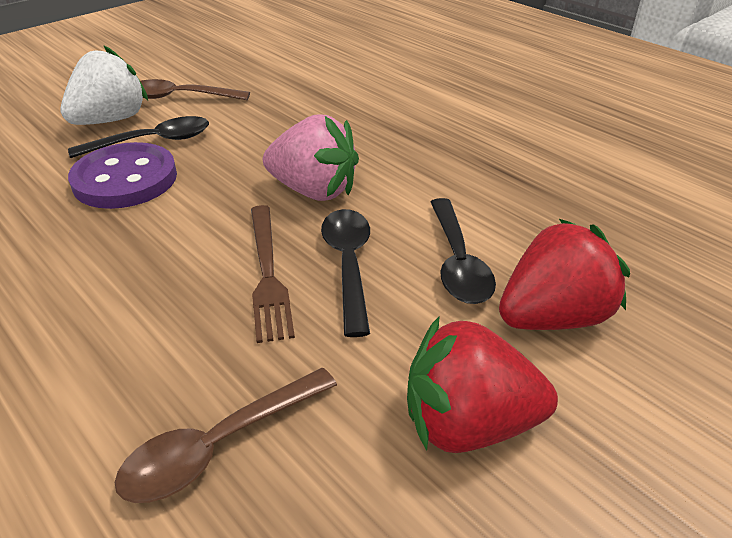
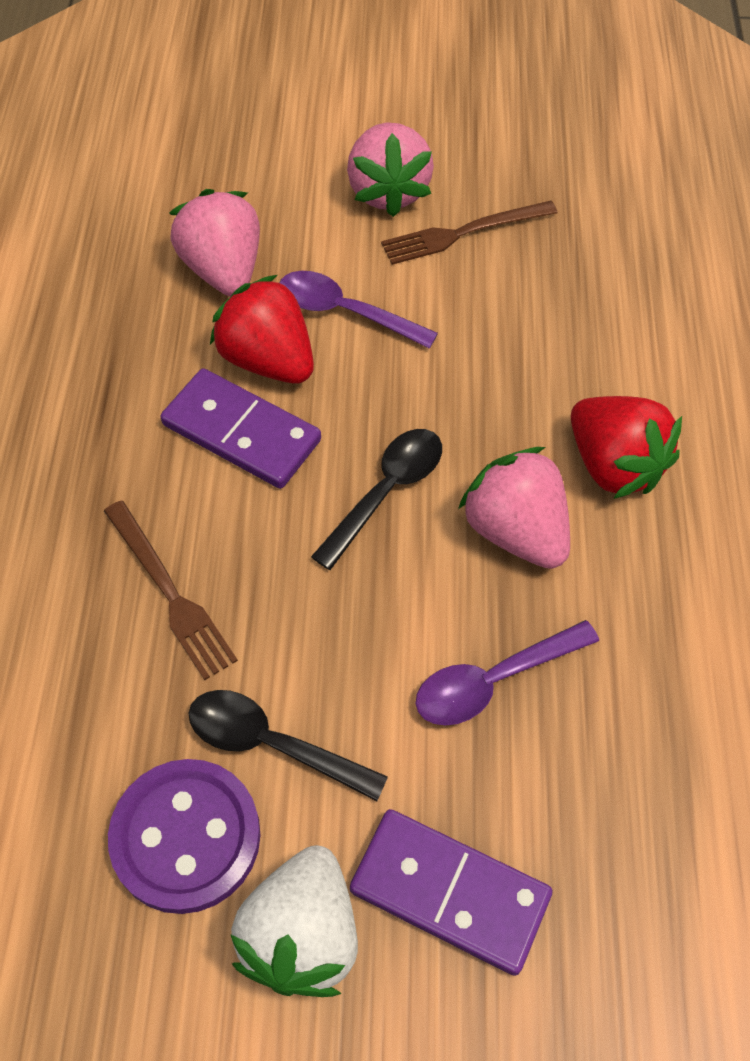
black spoon: 3 -> 2
brown fork: 1 -> 2
brown spoon: 2 -> 0
pink strawberry: 1 -> 3
purple domino: 0 -> 2
purple spoon: 0 -> 2

